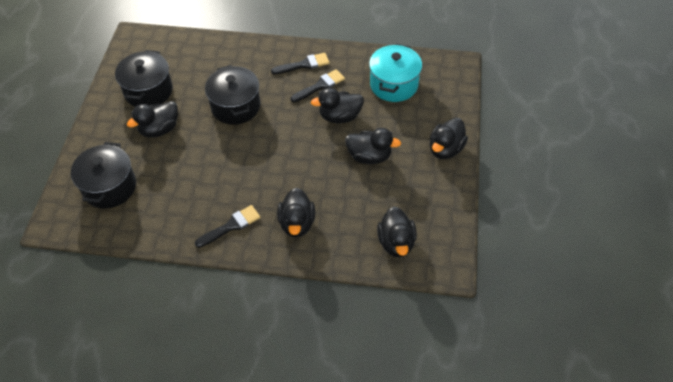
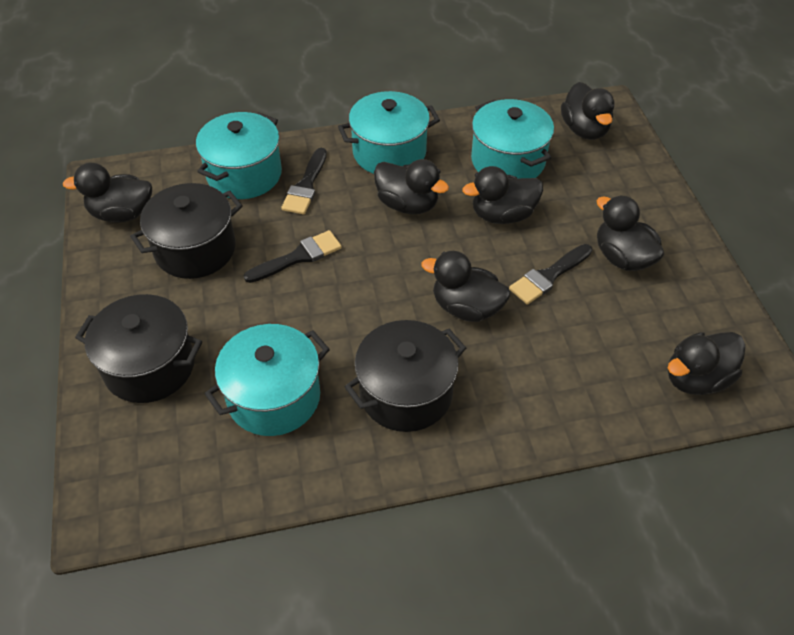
black duck: 6 -> 7
turquoise pot: 1 -> 4

